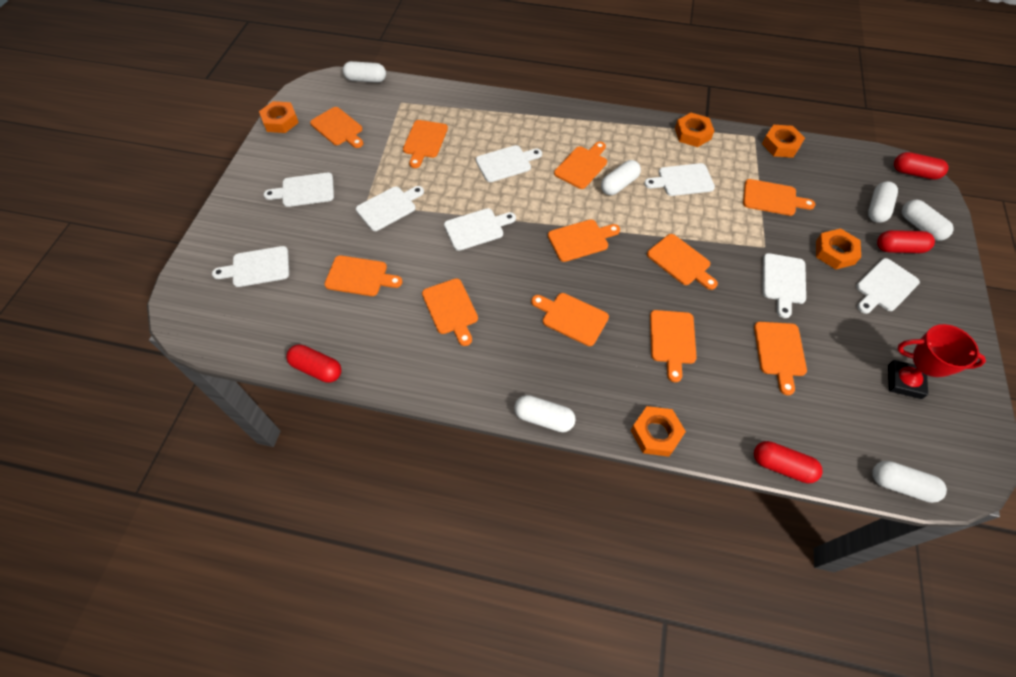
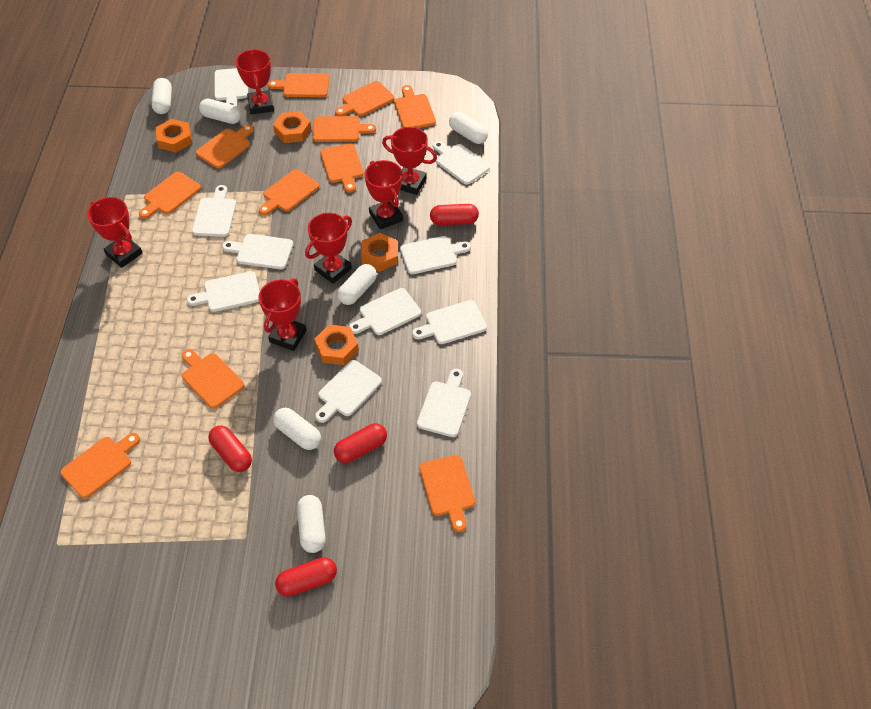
orange nut: 5 -> 4
red trophy: 1 -> 6
white cutting board: 8 -> 10

